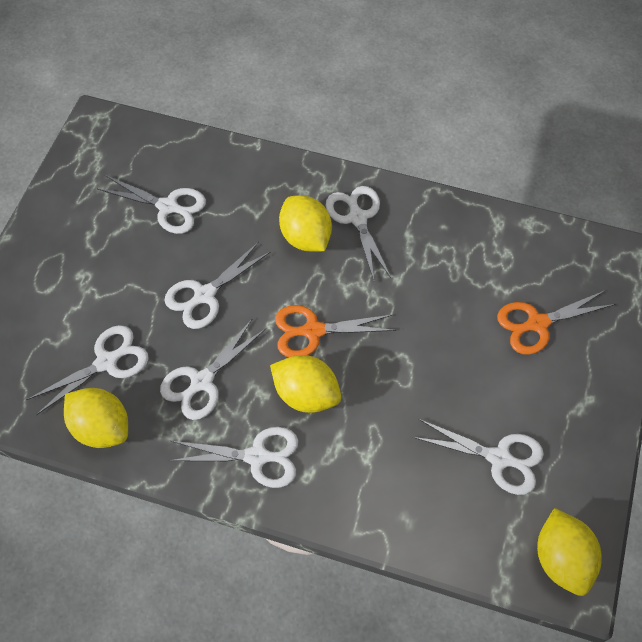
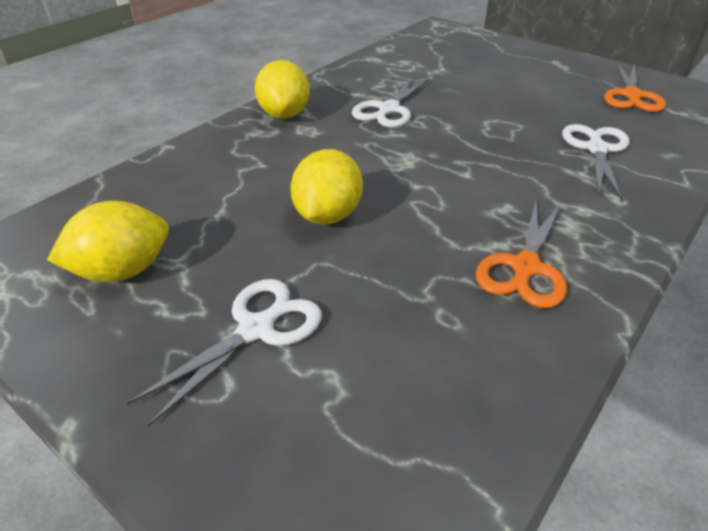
white scissors: 7 -> 3
yellow lemon: 4 -> 3

